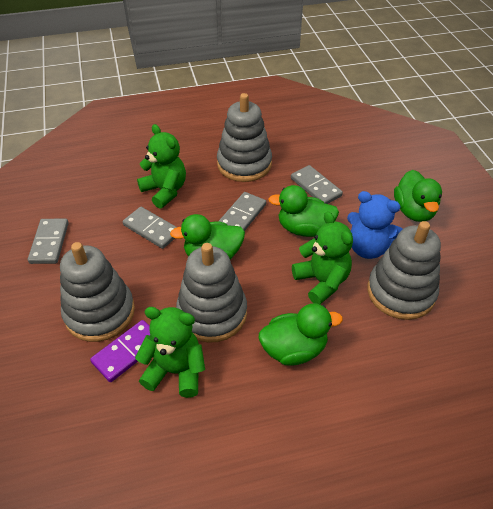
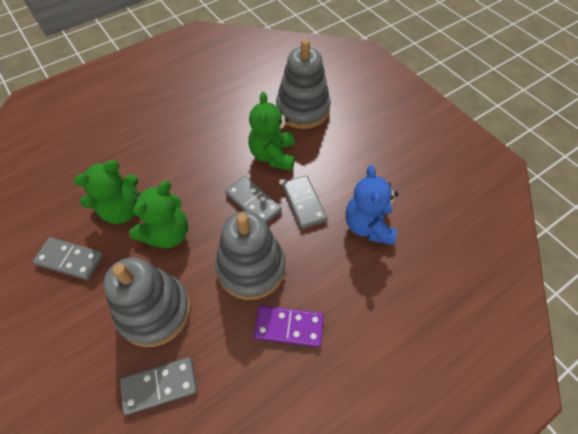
green duck: 4 -> 0
grey stacking toy: 4 -> 3

